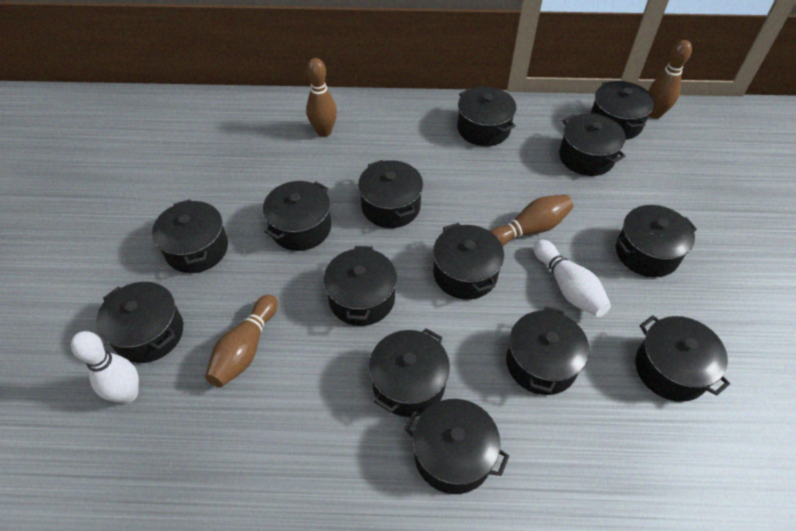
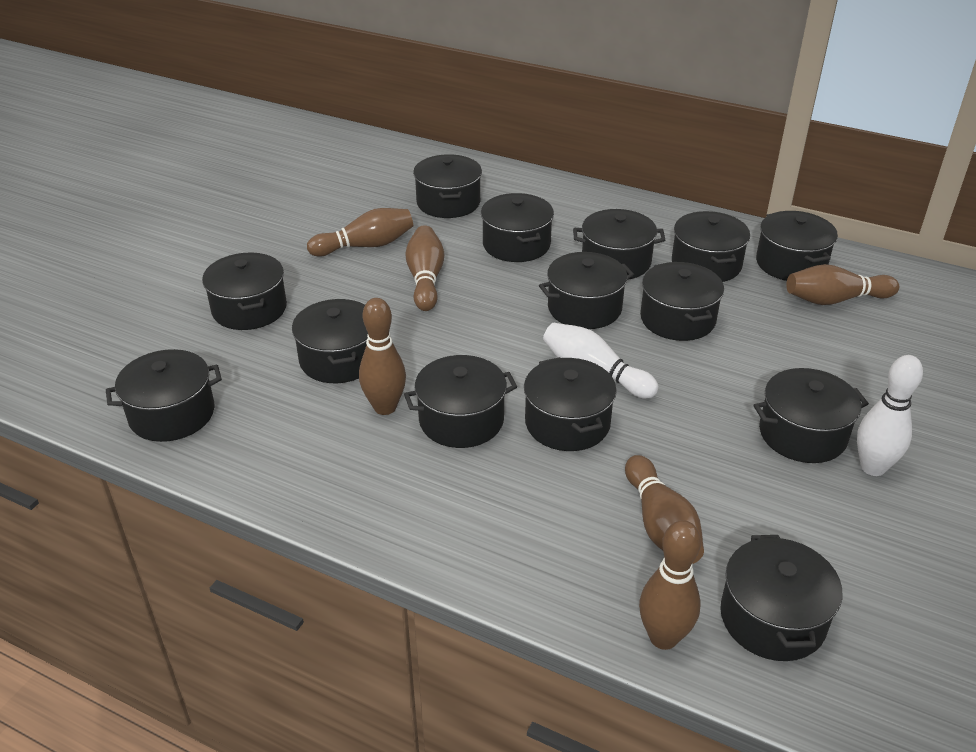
brown bowling pin: 4 -> 6

